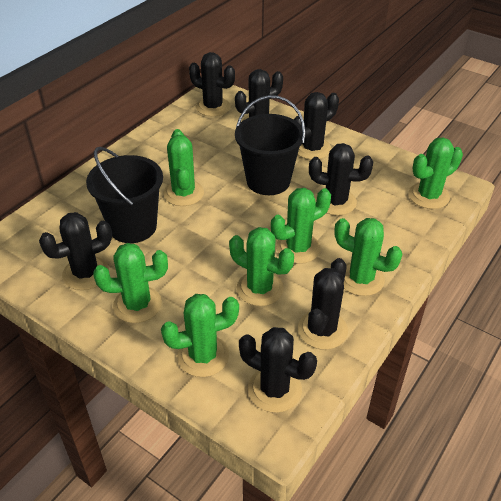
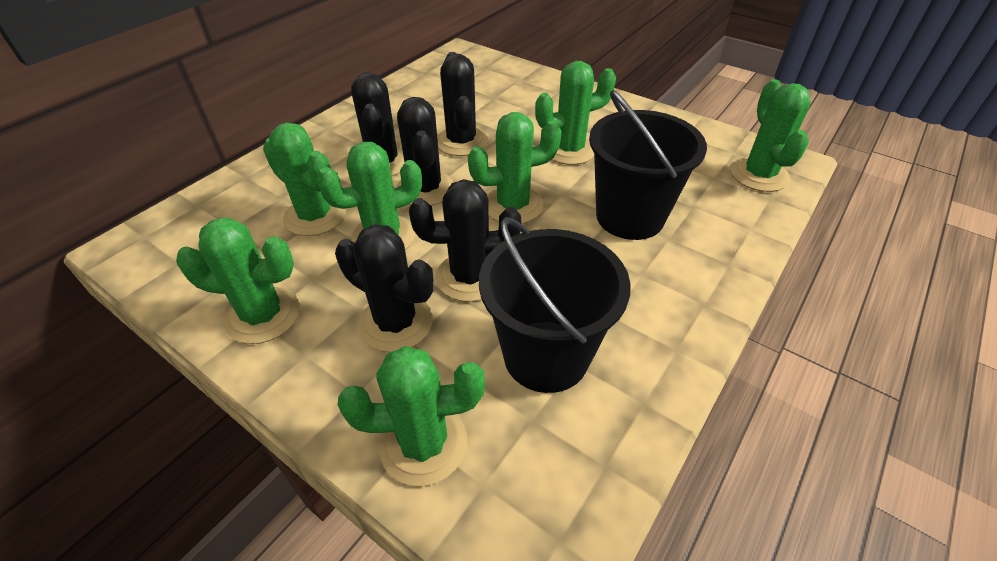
black cactus: 7 -> 5

